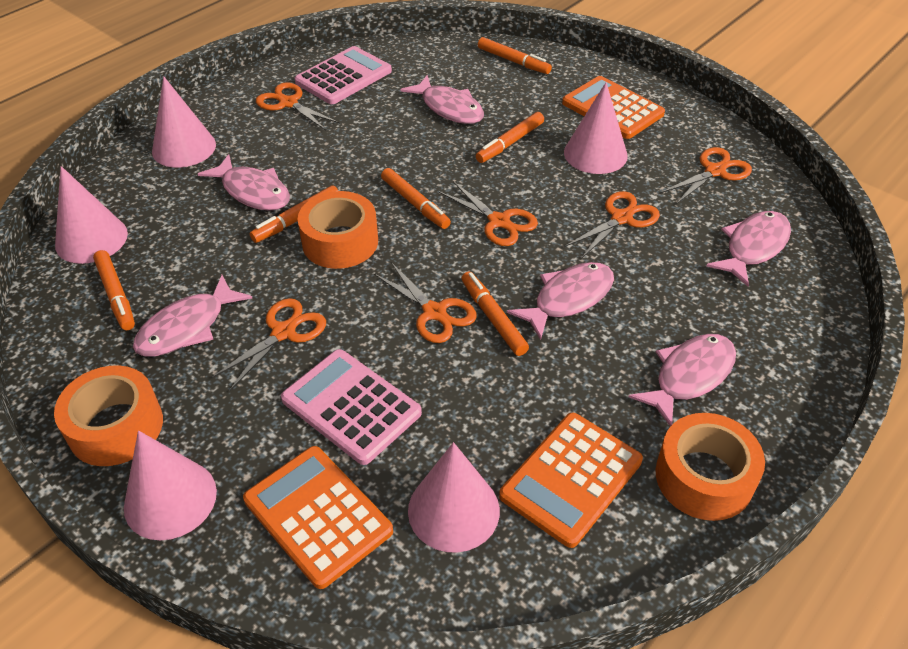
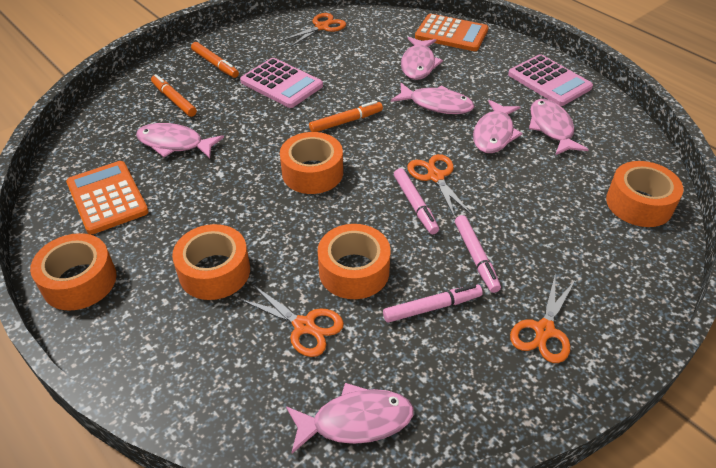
orange calculator: 3 -> 2
orange marker: 6 -> 3
orange scissors: 6 -> 4
orange tape: 3 -> 5
pink cone: 5 -> 0
pink marker: 0 -> 3

